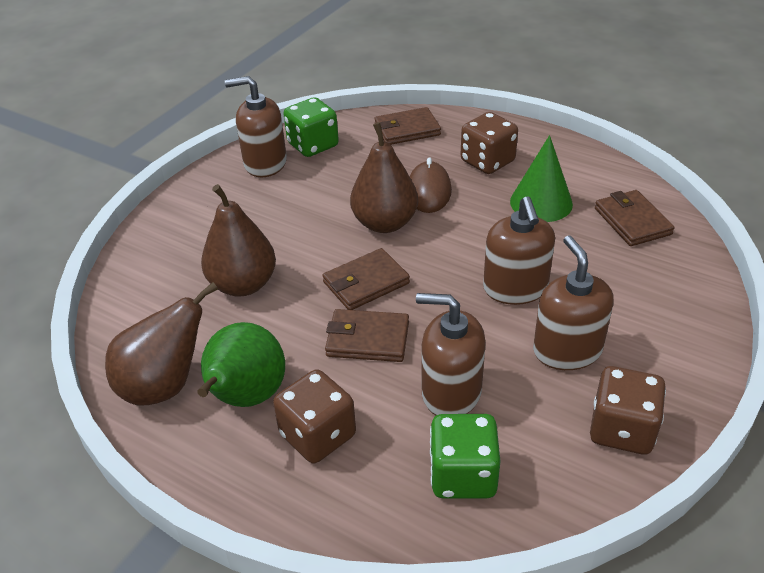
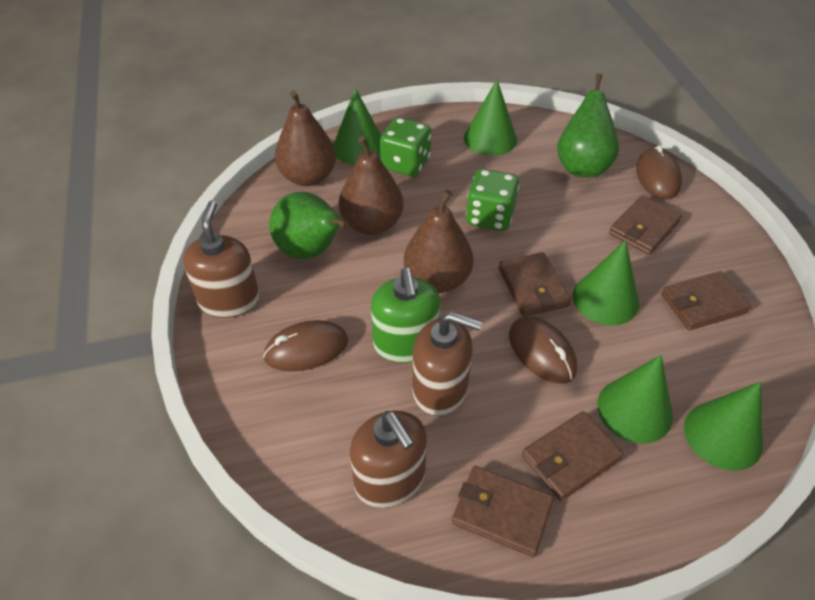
brown dice: 3 -> 0
brown mouse: 1 -> 3
brown soap dispenser: 4 -> 3
brown wallet: 4 -> 5
green cone: 1 -> 5
green pear: 1 -> 2
green soap dispenser: 0 -> 1

